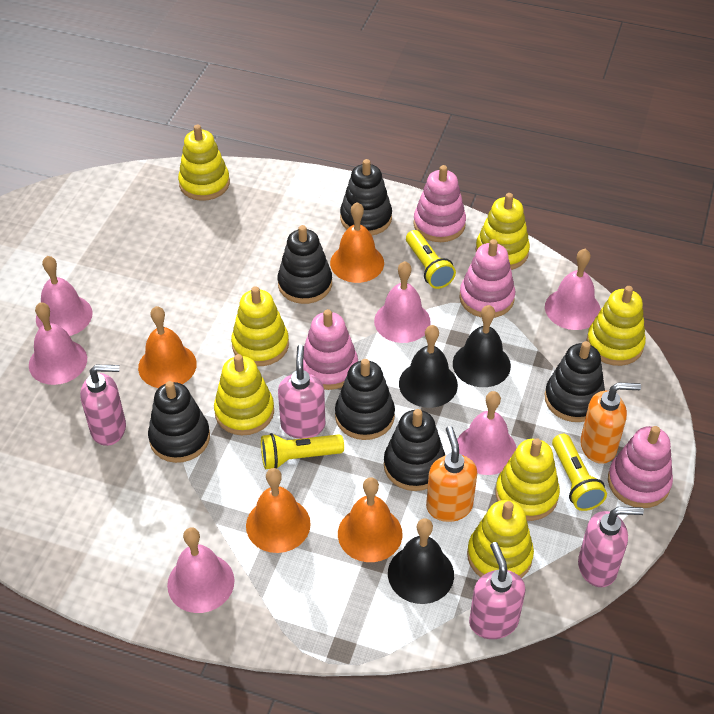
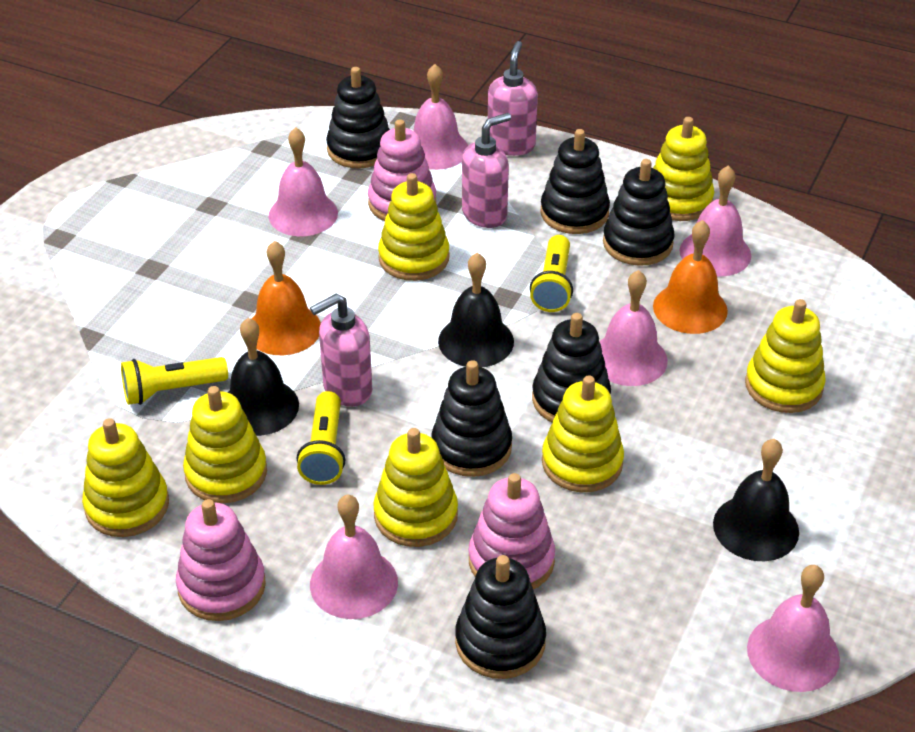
orange bell: 4 -> 2
orange soap dispenser: 2 -> 0
pink soap dispenser: 4 -> 3
pink stacking toy: 4 -> 3

